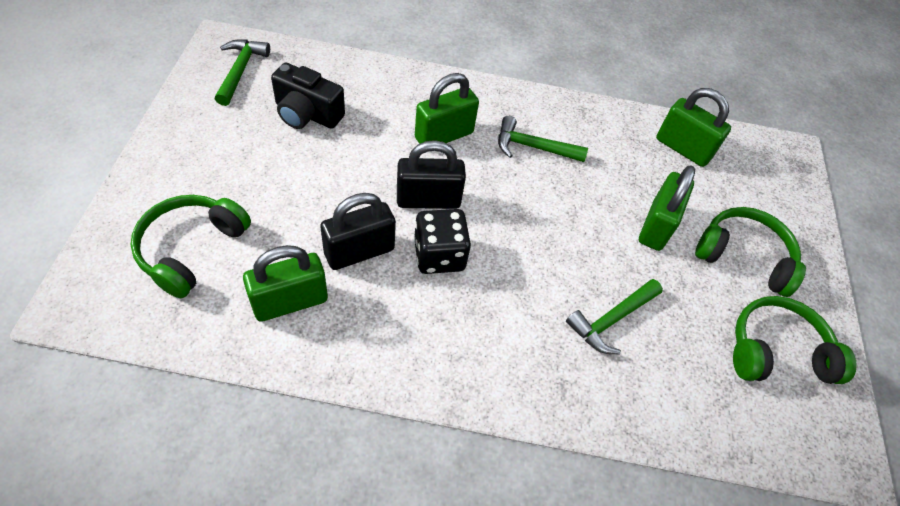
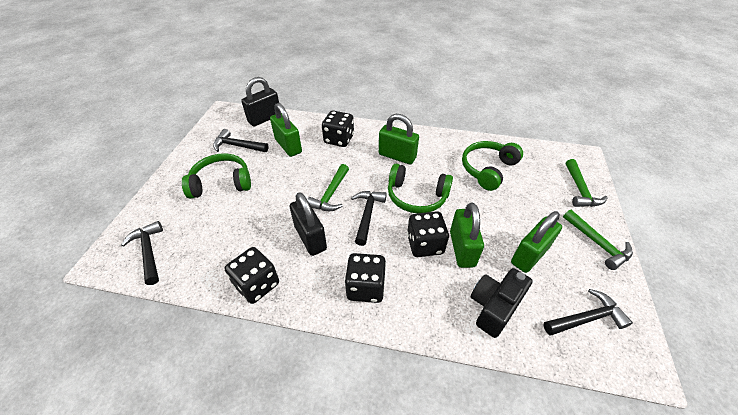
black dice: 1 -> 4
black hammer: 0 -> 4

